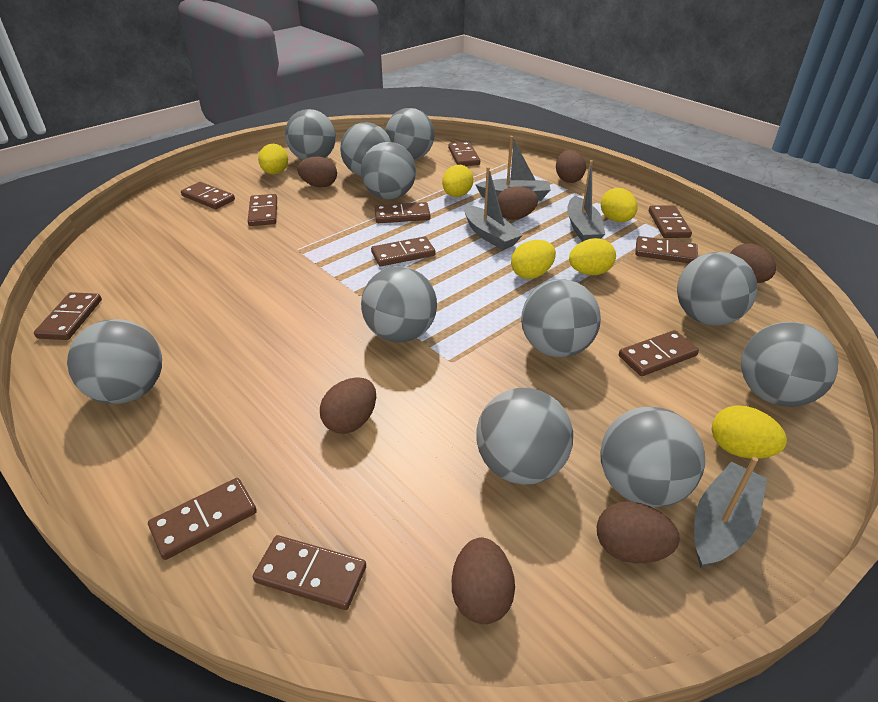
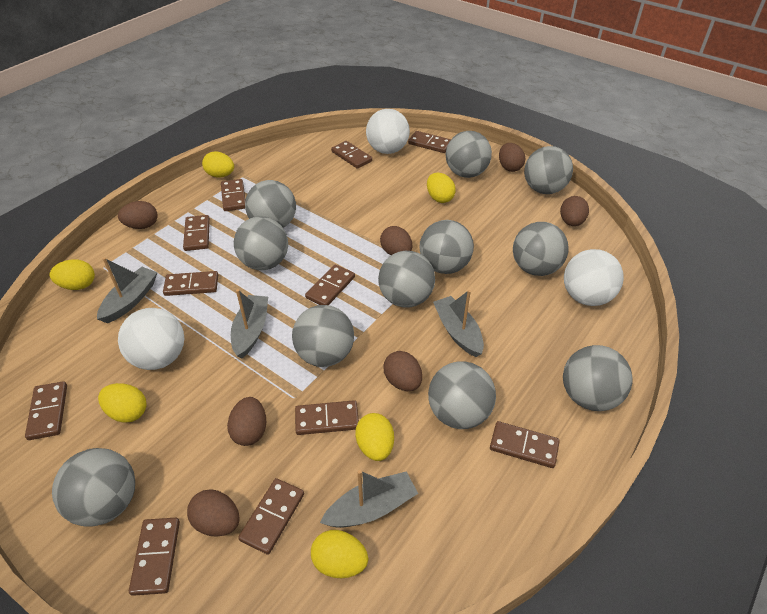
white ball: 0 -> 3

